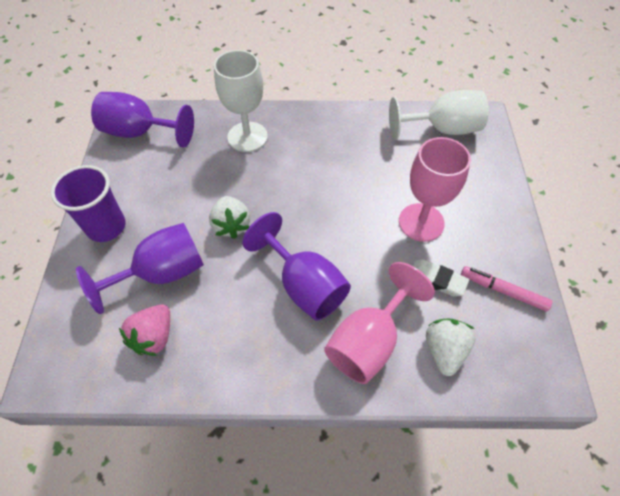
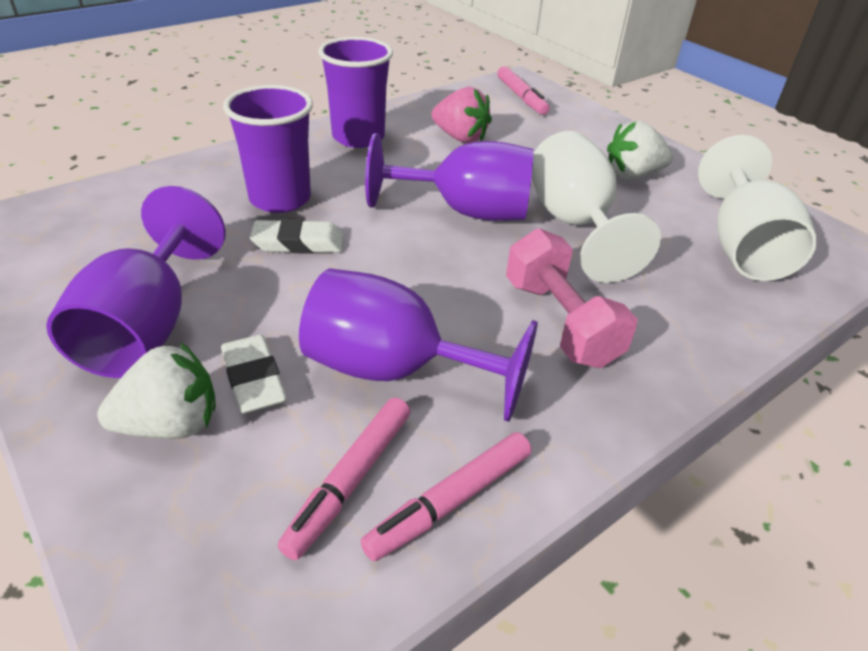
pink dumbbell: 0 -> 1
pink goblet: 2 -> 0
pink marker: 1 -> 3
purple cup: 1 -> 2
white eraser: 1 -> 2

